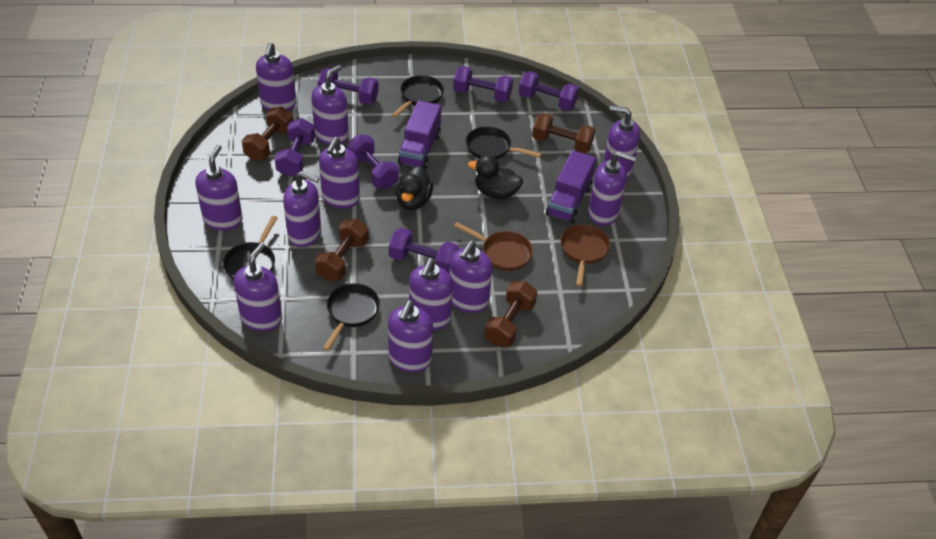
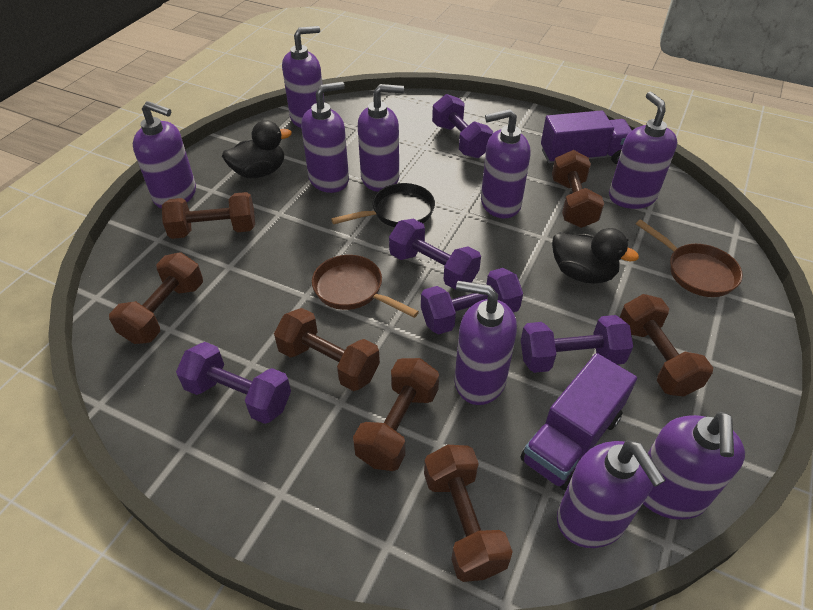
black pan: 4 -> 1
brown dumbbell: 4 -> 7
purple dumbbell: 6 -> 5
purple soap dispenser: 11 -> 9

